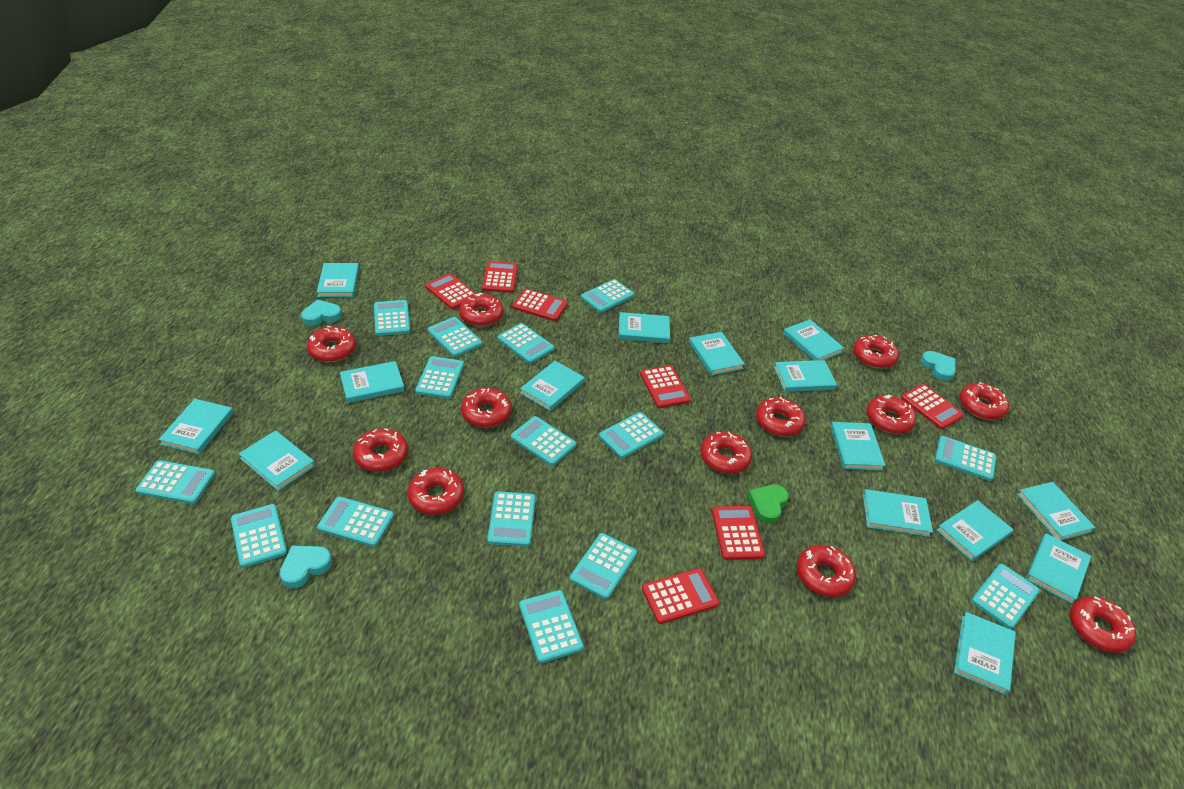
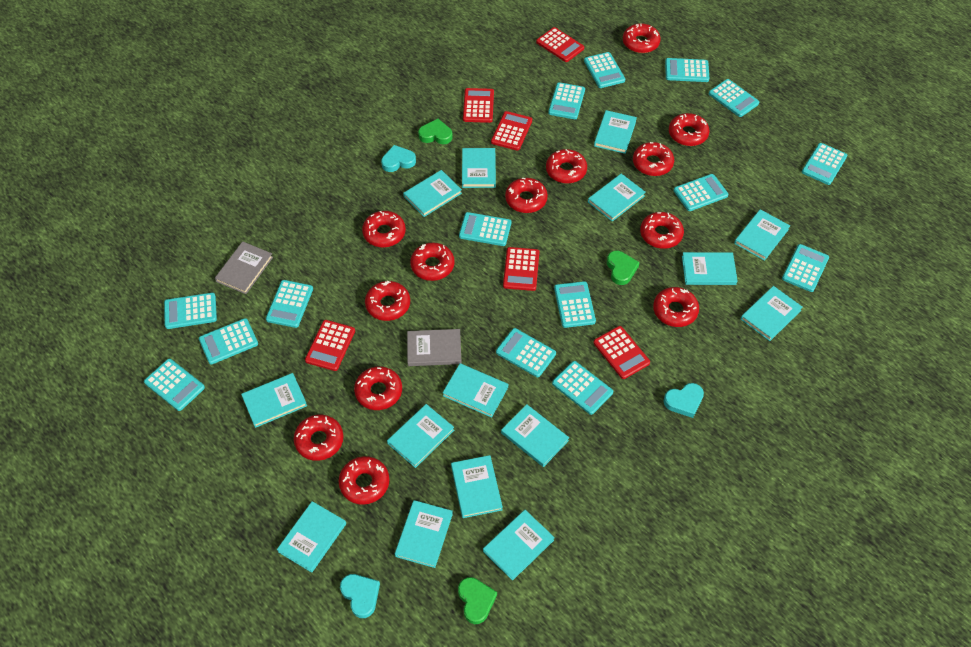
green heart: 1 -> 3
grey book: 0 -> 2
red calculator: 7 -> 6
red donut: 12 -> 13

